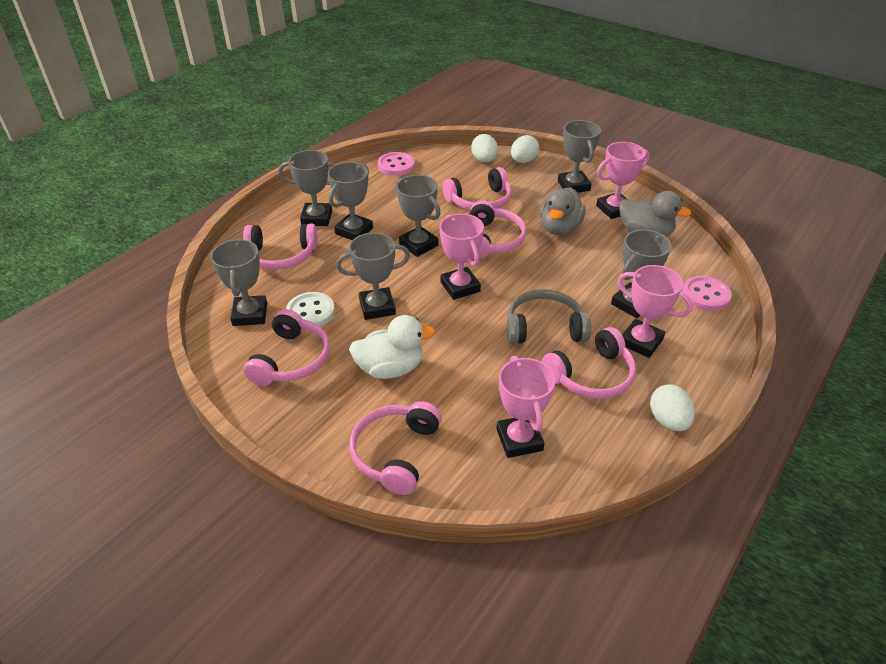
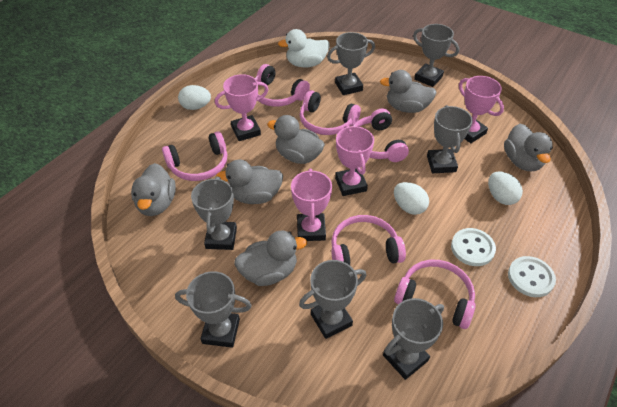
grey duck: 2 -> 6
grey headphones: 1 -> 0
pink button: 2 -> 0
white button: 1 -> 2

